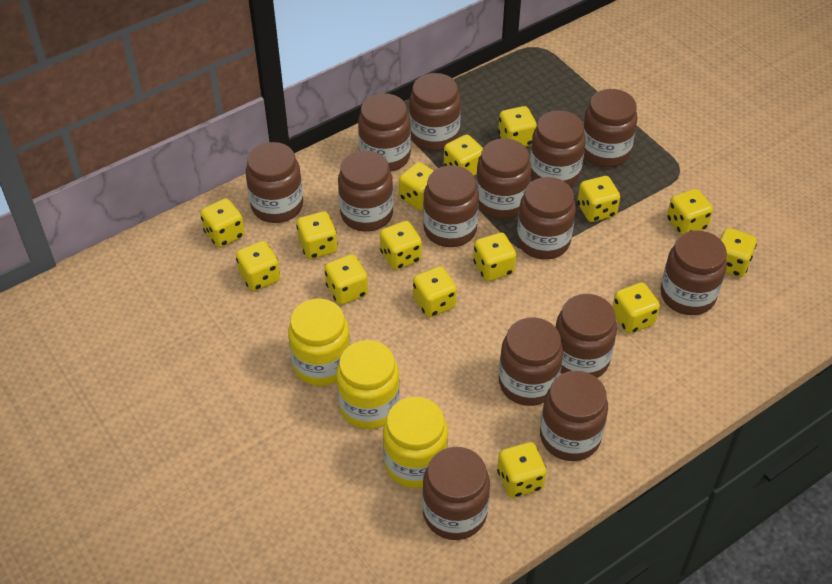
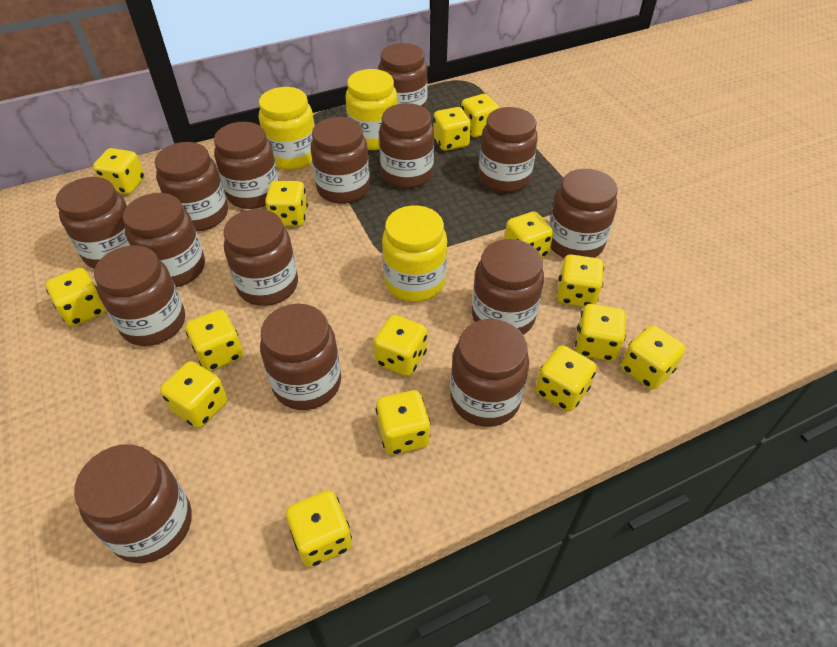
brown jar: 14 -> 15

